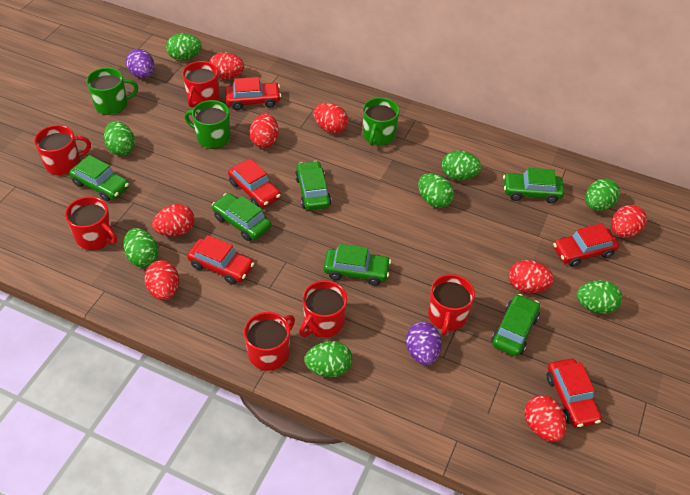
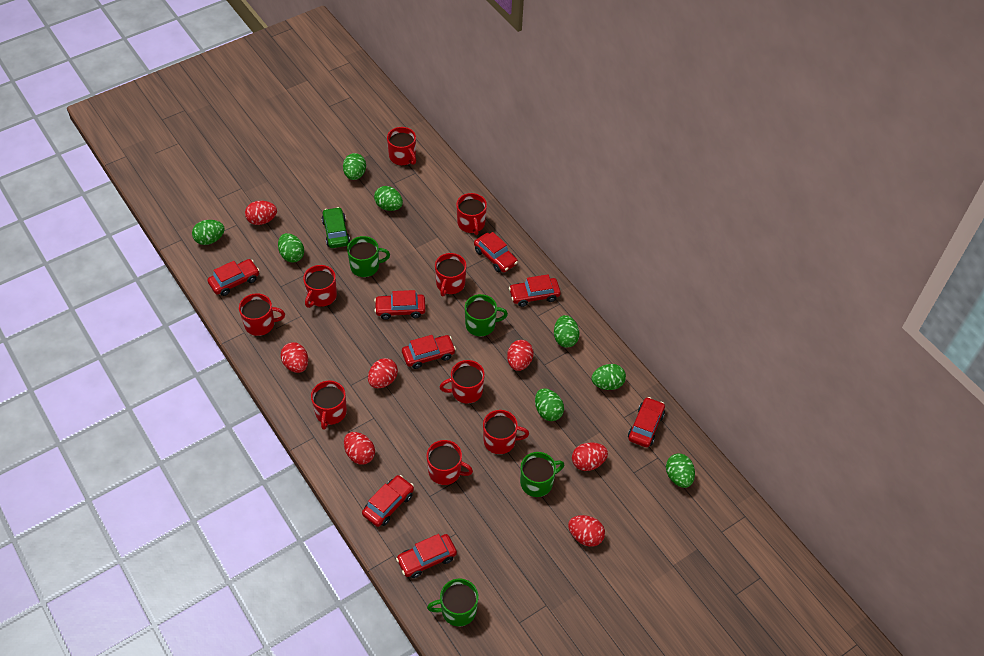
green car: 6 -> 1
green mug: 3 -> 4
purple egg: 2 -> 0
red car: 5 -> 8
red egg: 8 -> 7
red mug: 6 -> 9

